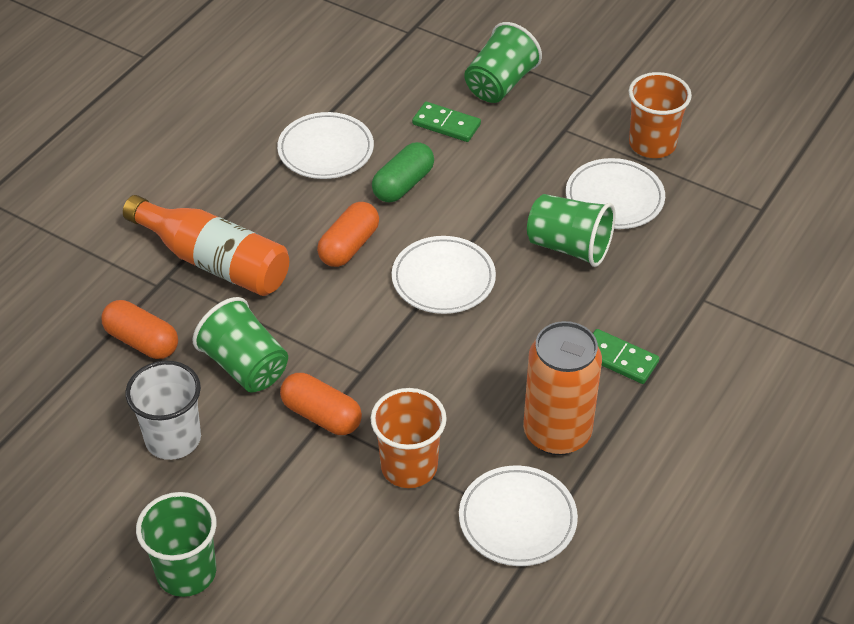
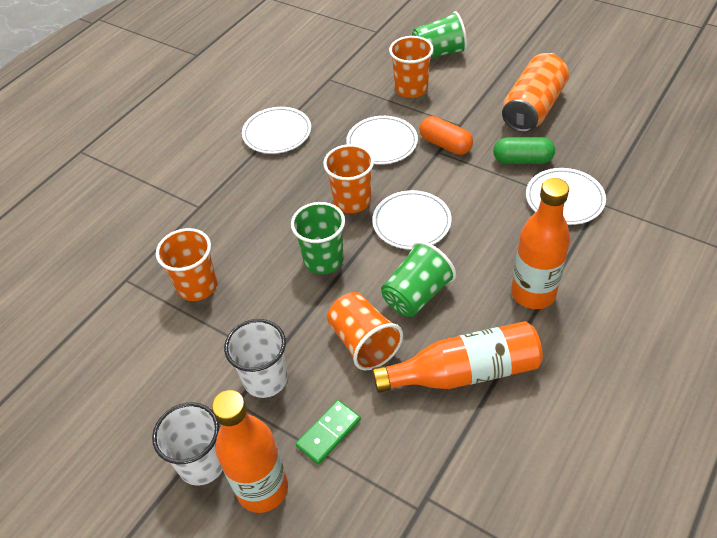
green cup: 4 -> 3
green domino: 2 -> 1
orange bottle: 1 -> 3
orange capsule: 3 -> 1
orange cup: 2 -> 4
white cup: 1 -> 2

